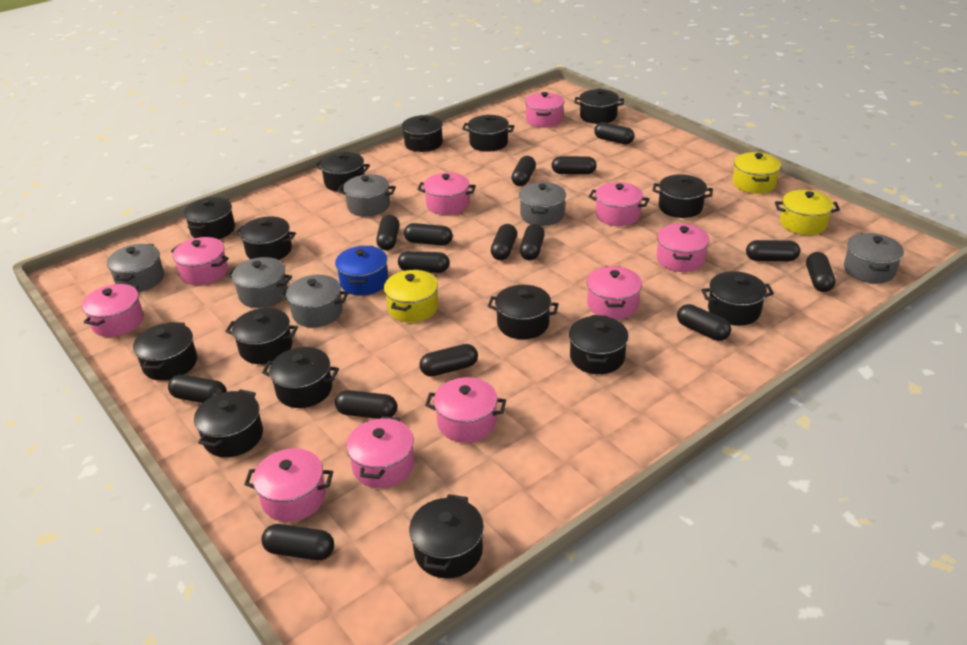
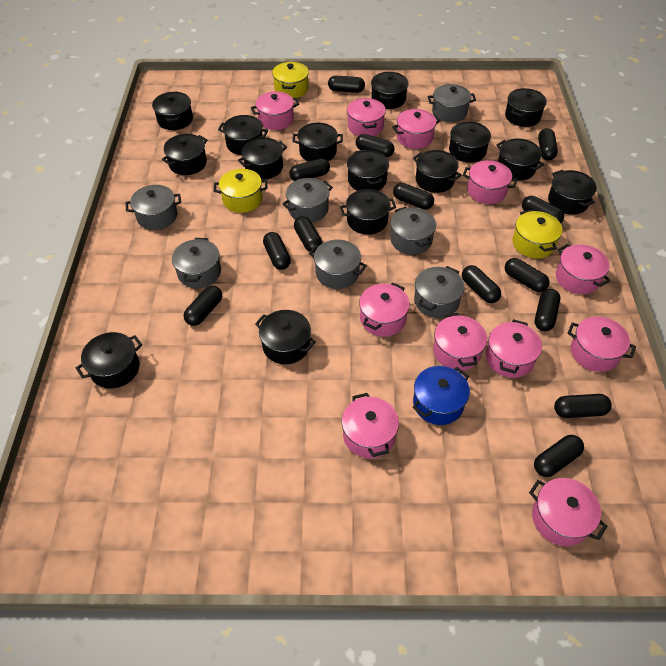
black capsule: 15 -> 14
grey pot: 6 -> 7
pink pot: 10 -> 11

